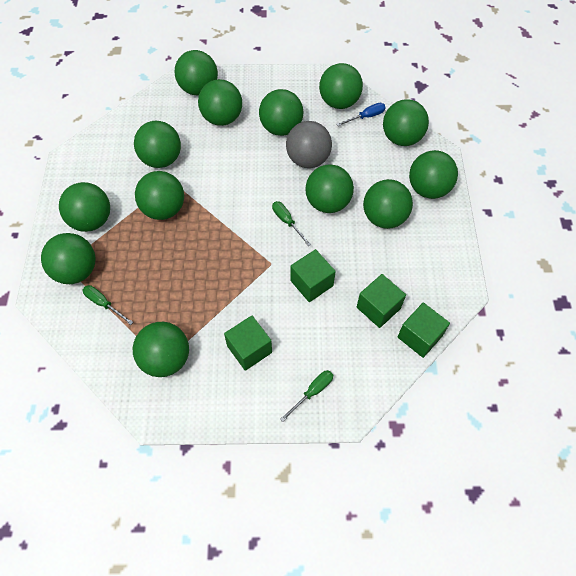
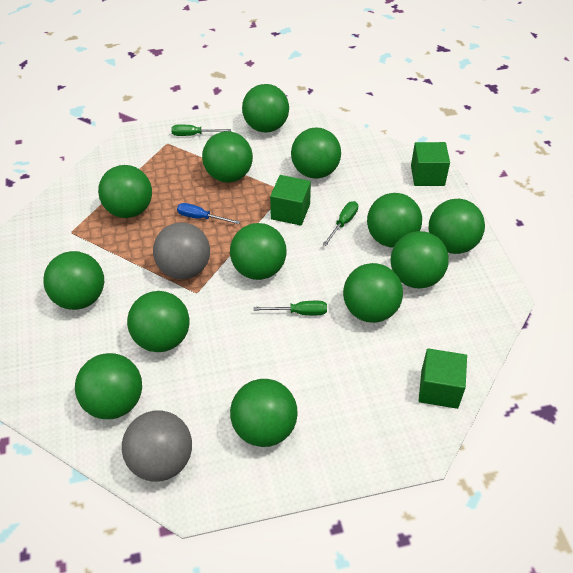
green cube: 4 -> 3
grey ball: 1 -> 2

